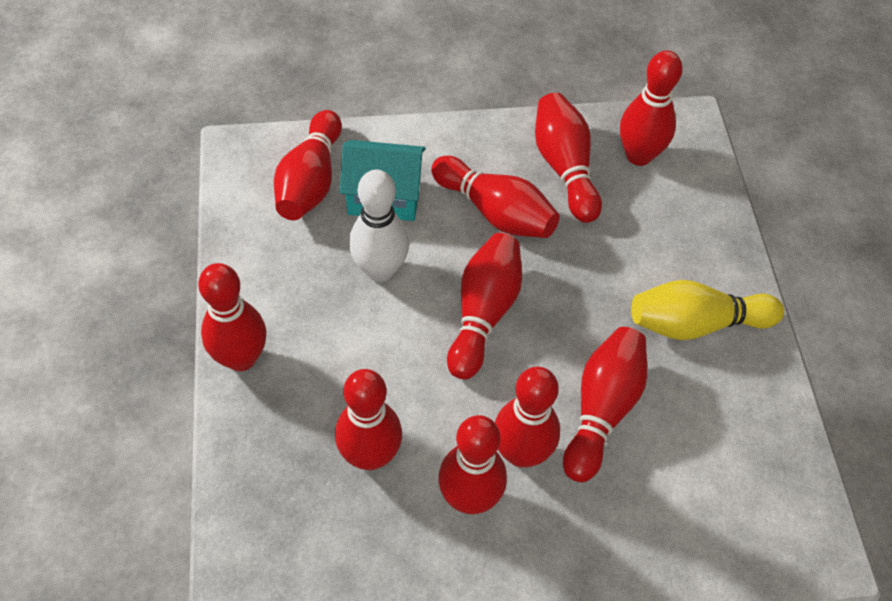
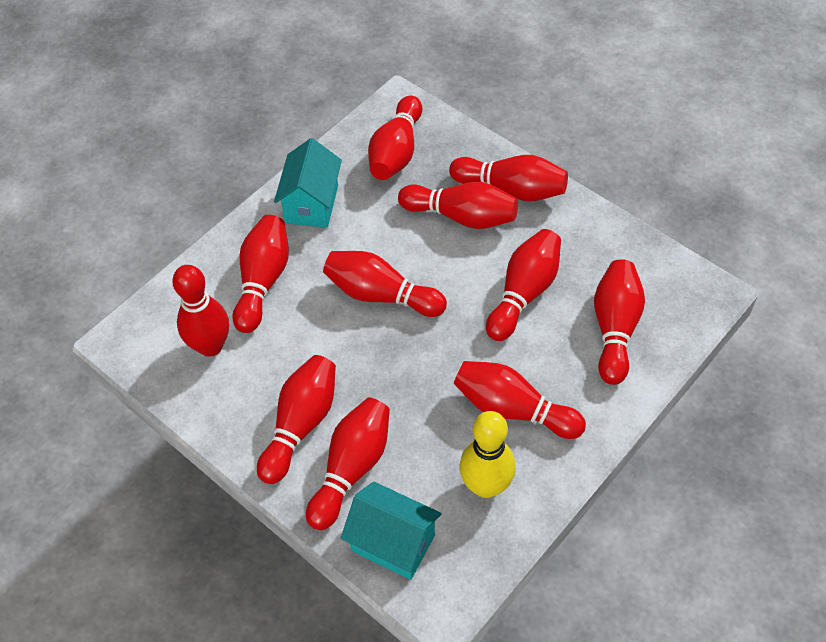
red bowling pin: 10 -> 11
turquoise house: 1 -> 2
white bowling pin: 1 -> 0

